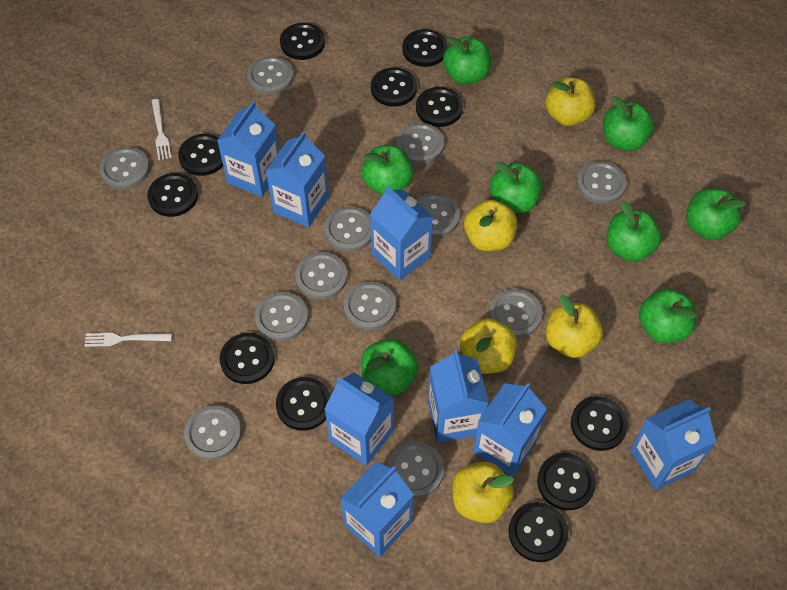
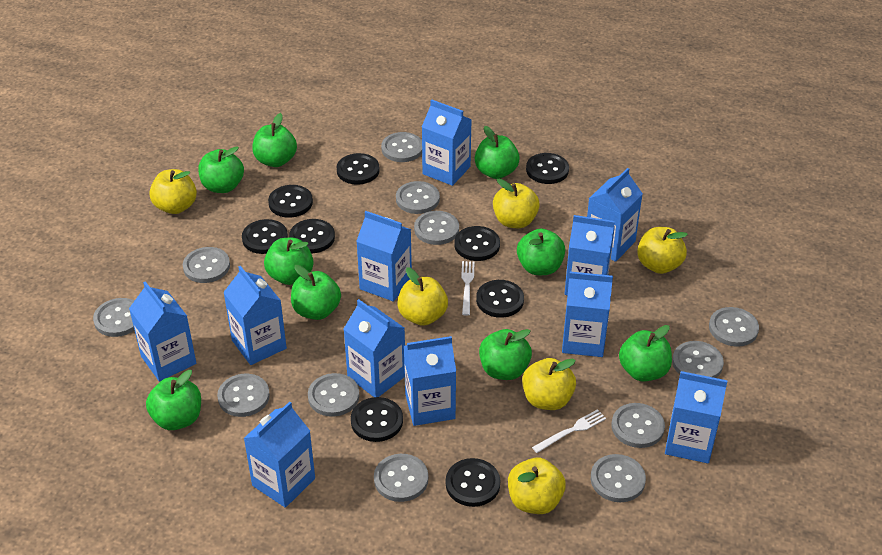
black button: 11 -> 9
blue carton: 8 -> 11
green apple: 8 -> 9
yellow apple: 5 -> 6

